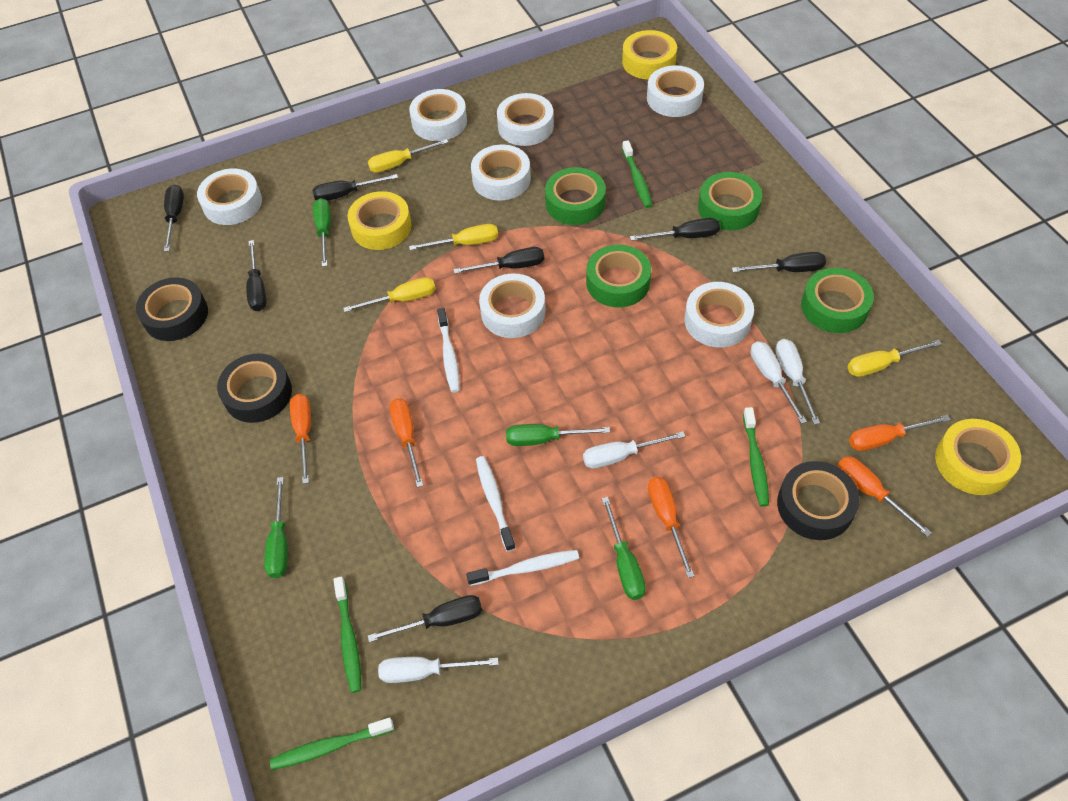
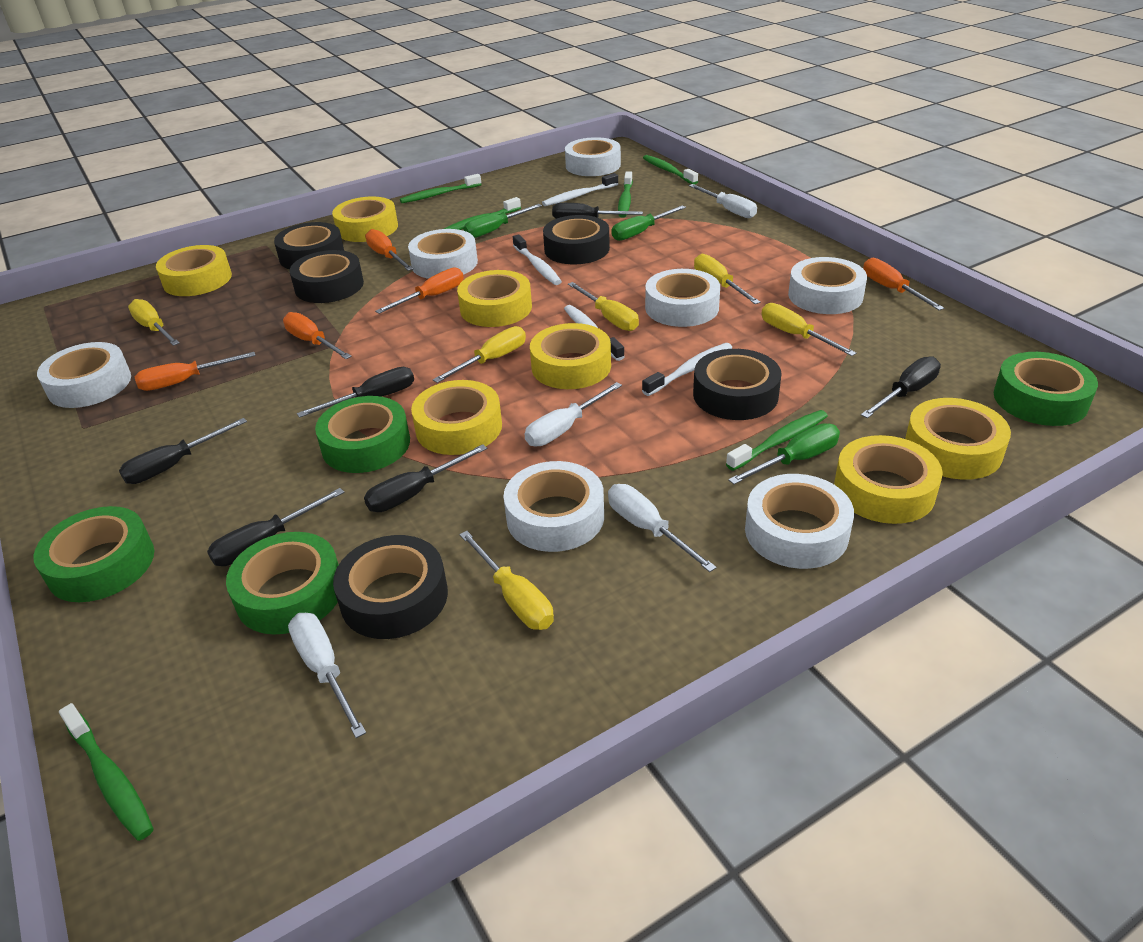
black screwdriver: 7 -> 6
black tape: 3 -> 5
green screwdriver: 4 -> 3
green toothbrush: 4 -> 6
white toothbrush: 3 -> 4
yellow screwdriver: 4 -> 6
yellow tape: 3 -> 7

